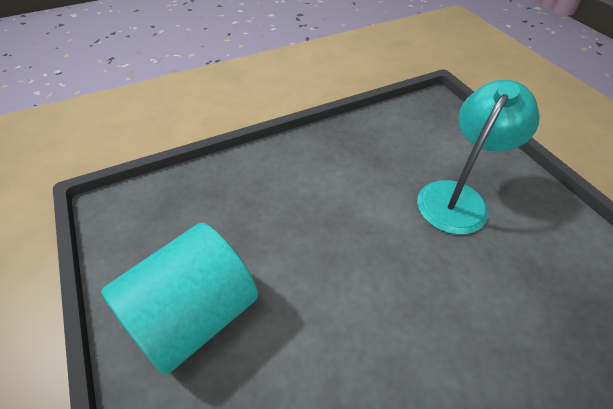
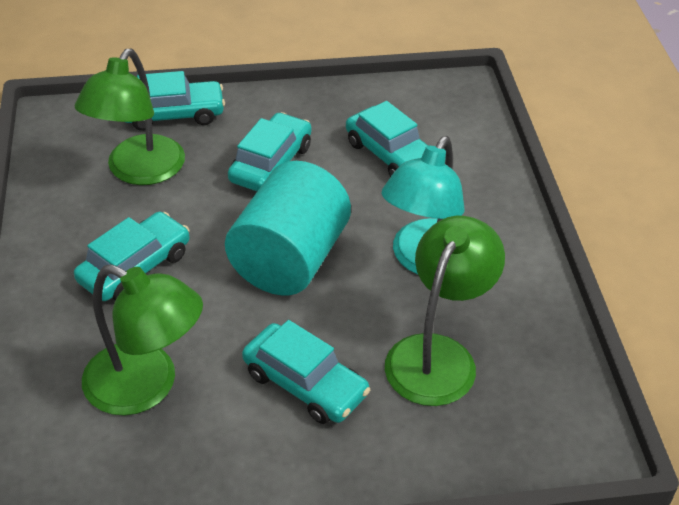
green lamp: 0 -> 3
turquoise car: 0 -> 5

